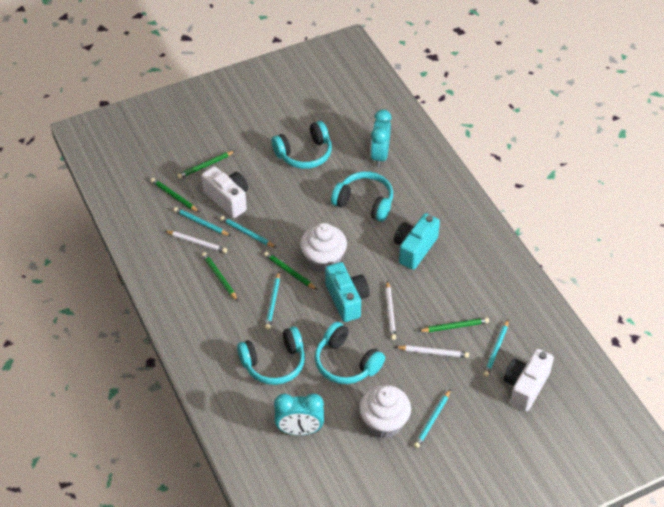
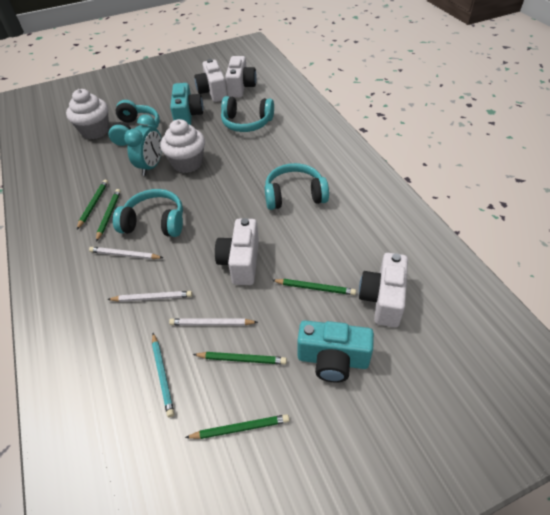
turquoise clock: 2 -> 1
turquoise pencil: 5 -> 1
white camera: 2 -> 4

